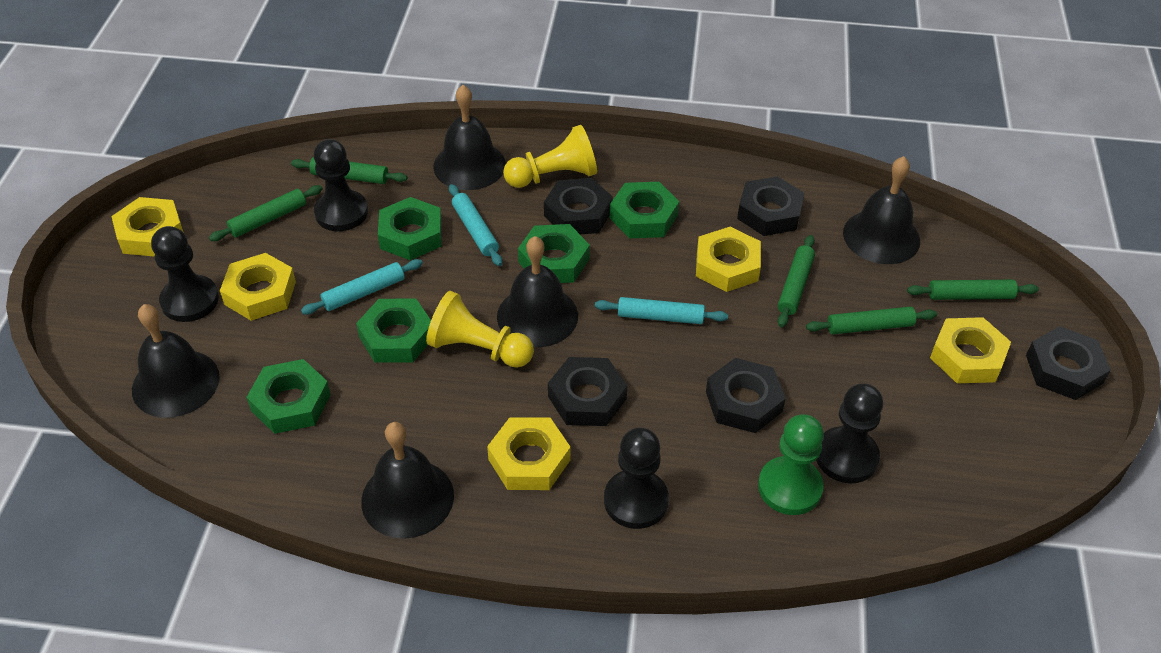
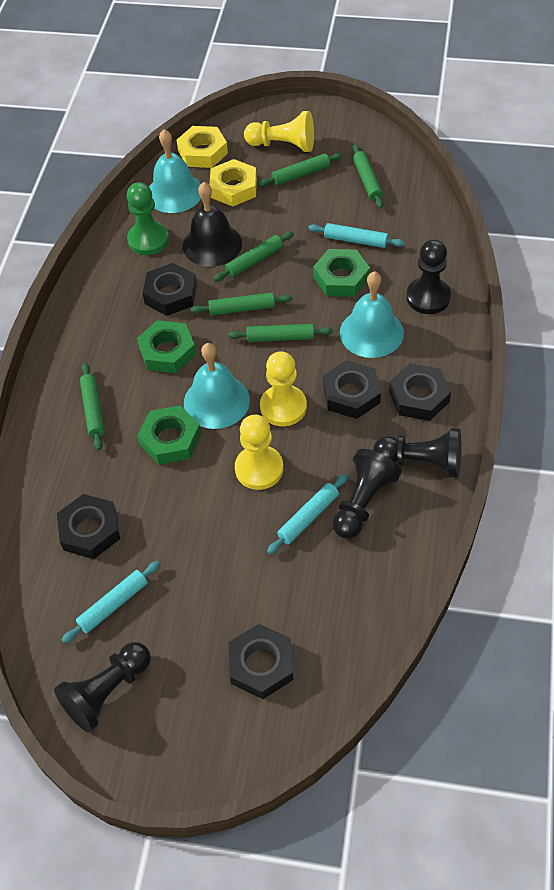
black bell: 5 -> 1
green nut: 5 -> 3
green rolling pin: 5 -> 6
turquoise bell: 0 -> 3
yellow nut: 5 -> 2
yellow pawn: 2 -> 3

